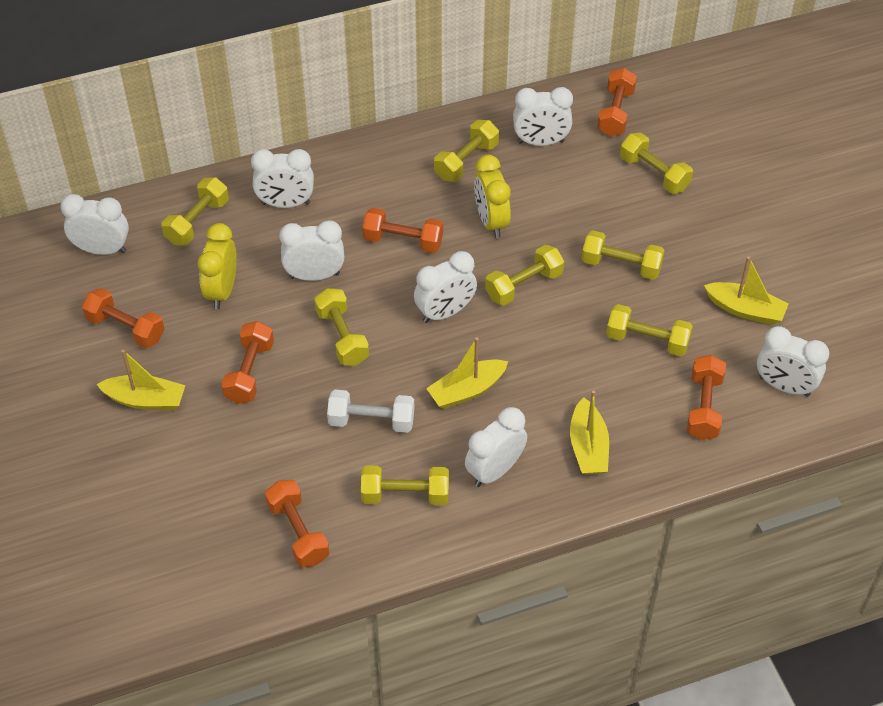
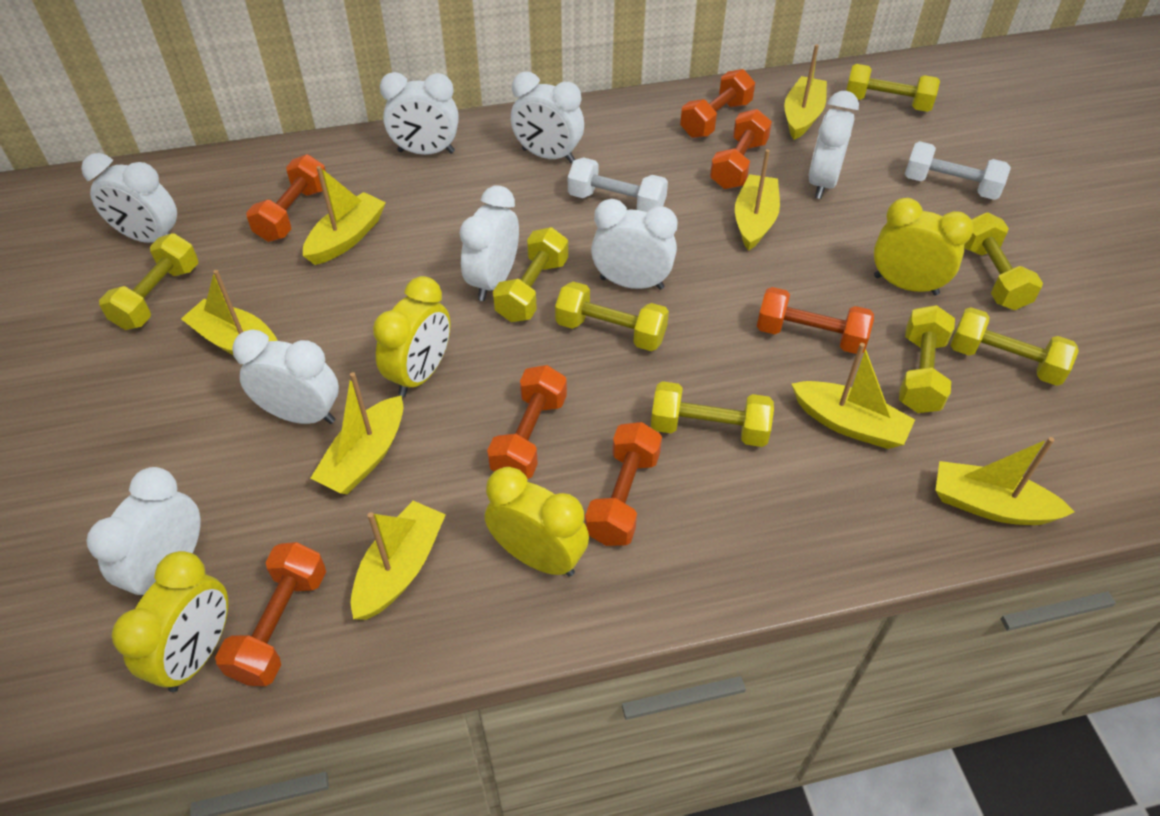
orange dumbbell: 6 -> 7
white clock: 7 -> 8
white dumbbell: 1 -> 2
yellow boat: 4 -> 8
yellow clock: 2 -> 4

